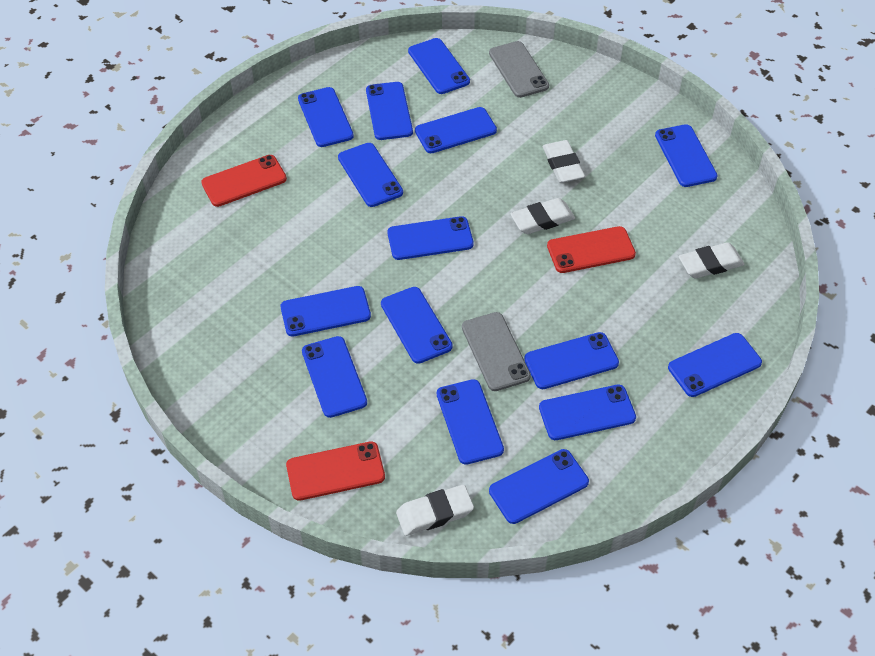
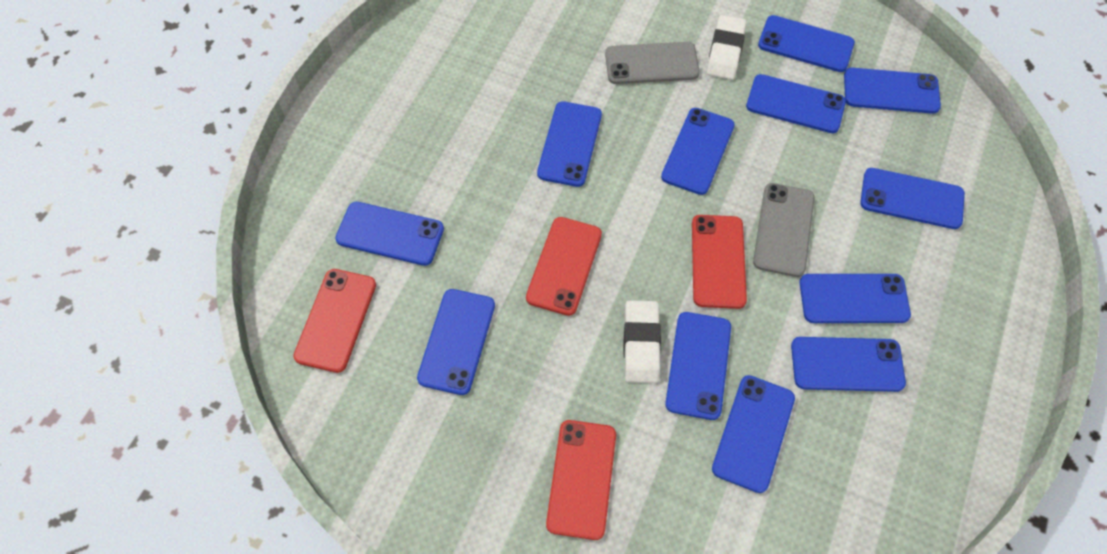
blue phone: 15 -> 12
red phone: 3 -> 4
white eraser: 4 -> 2

